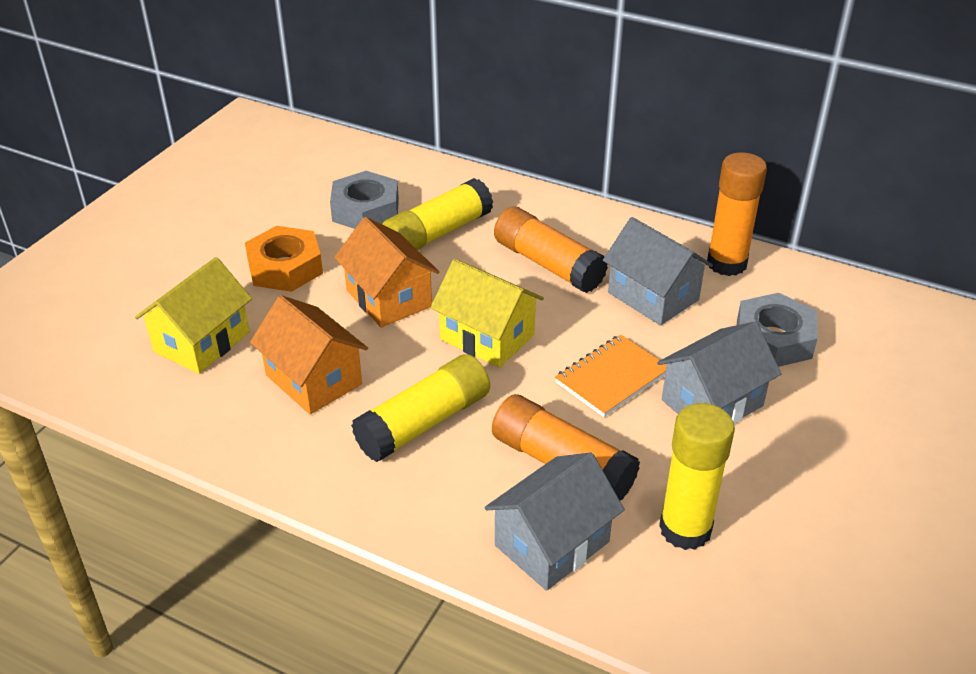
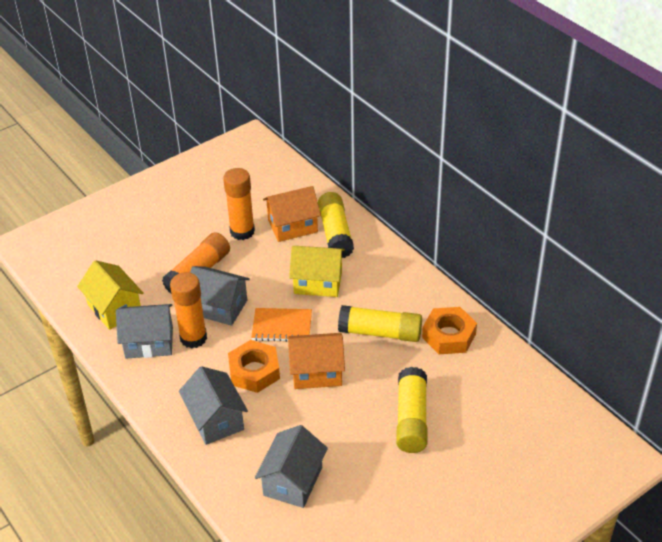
grey house: 3 -> 4
grey nut: 2 -> 0
orange nut: 1 -> 2

